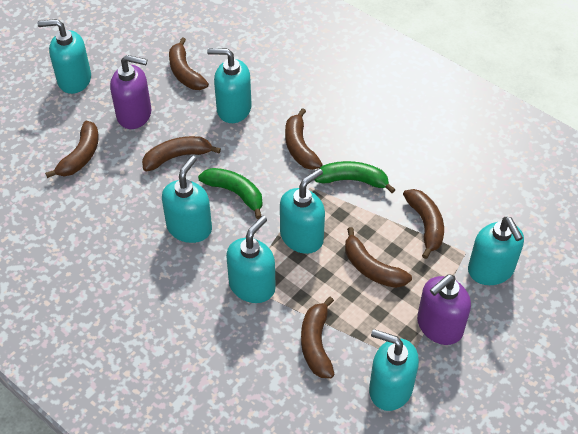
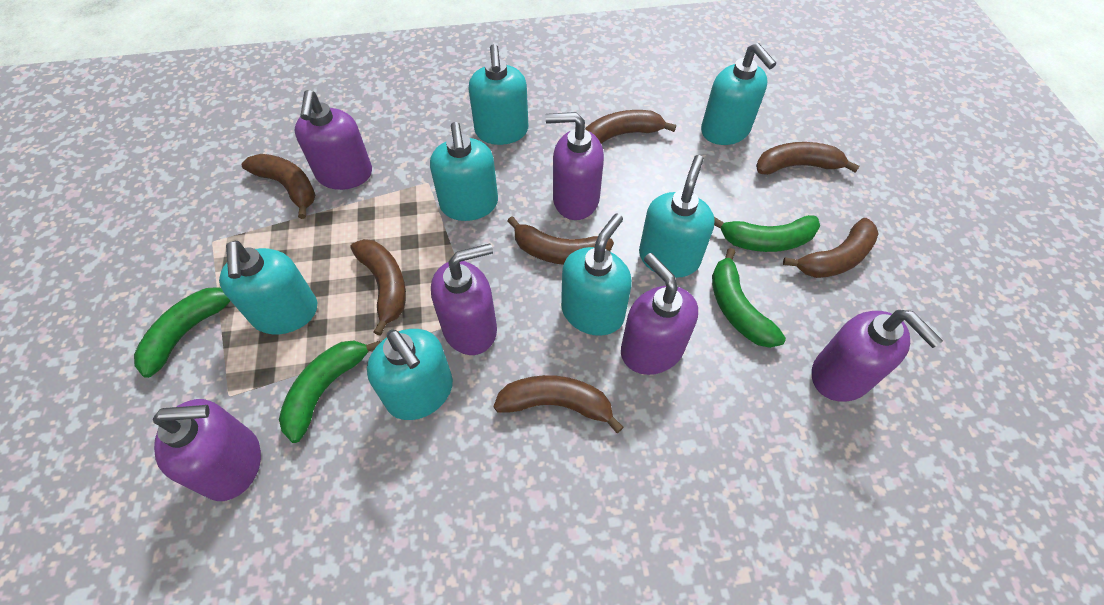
green banana: 2 -> 4
purple soap dispenser: 2 -> 6

